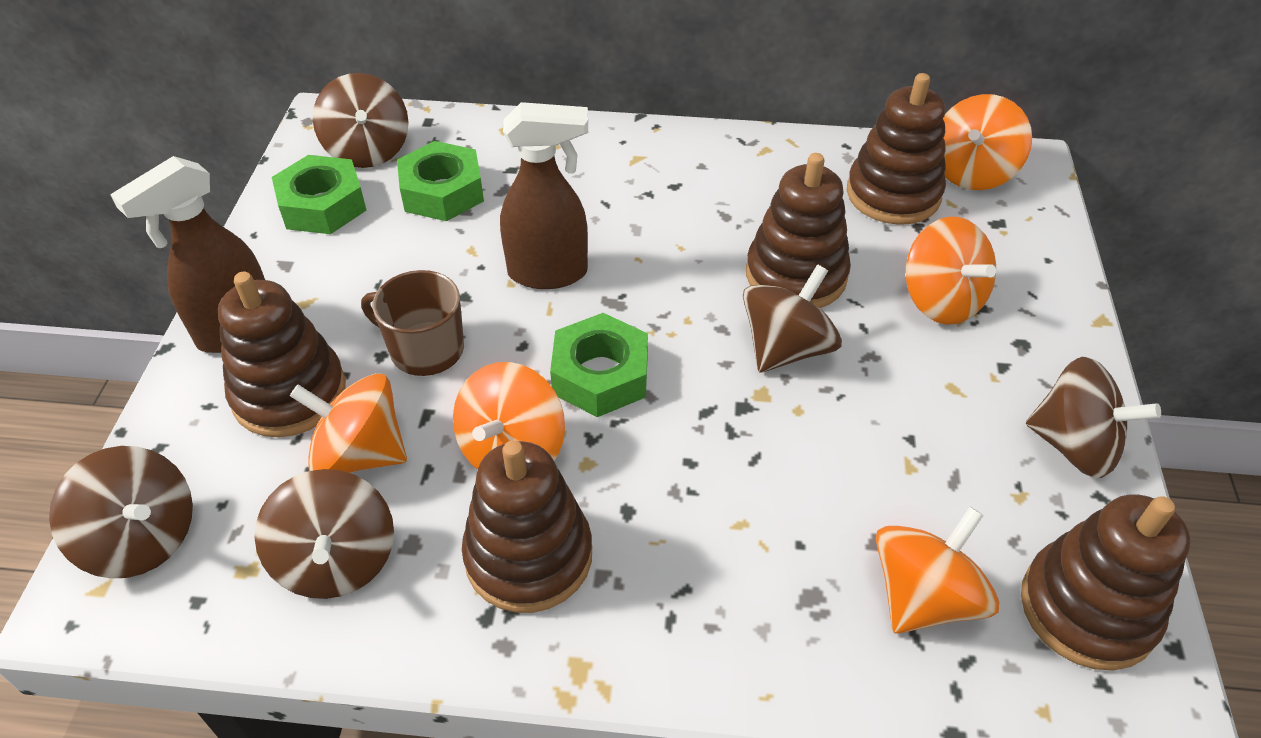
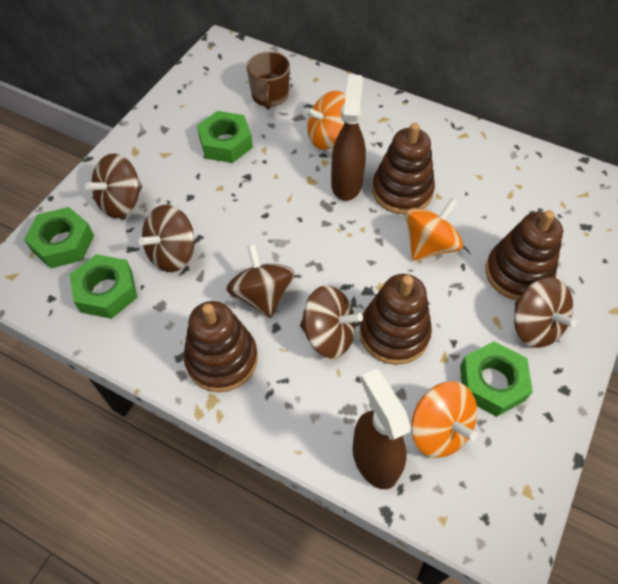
brown stacking toy: 5 -> 4
green nut: 3 -> 4
orange spinning top: 5 -> 3

